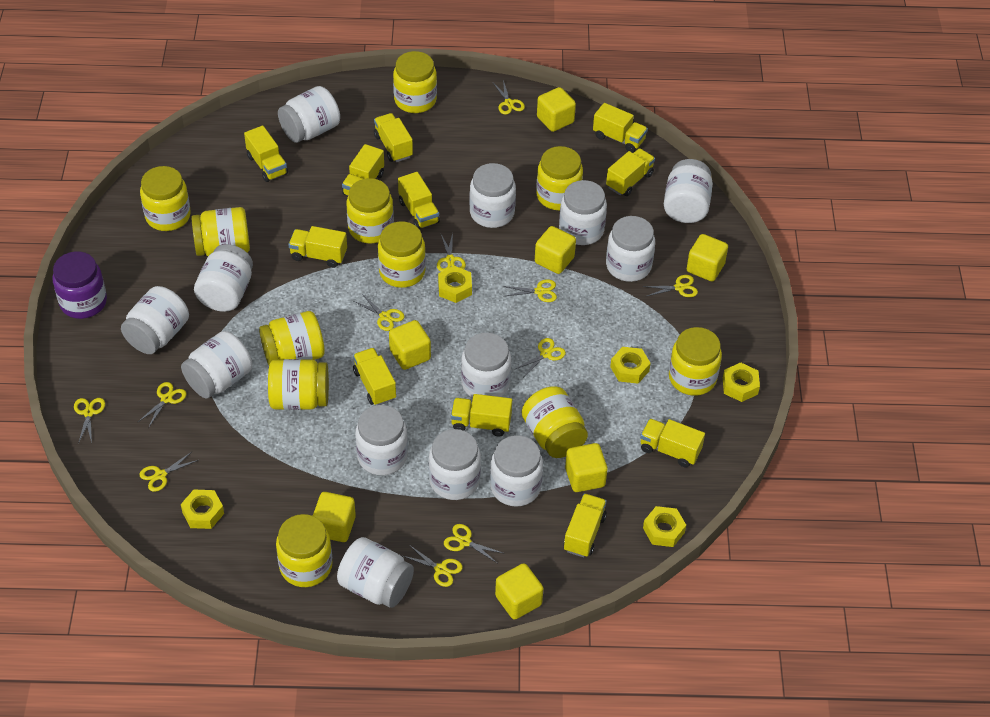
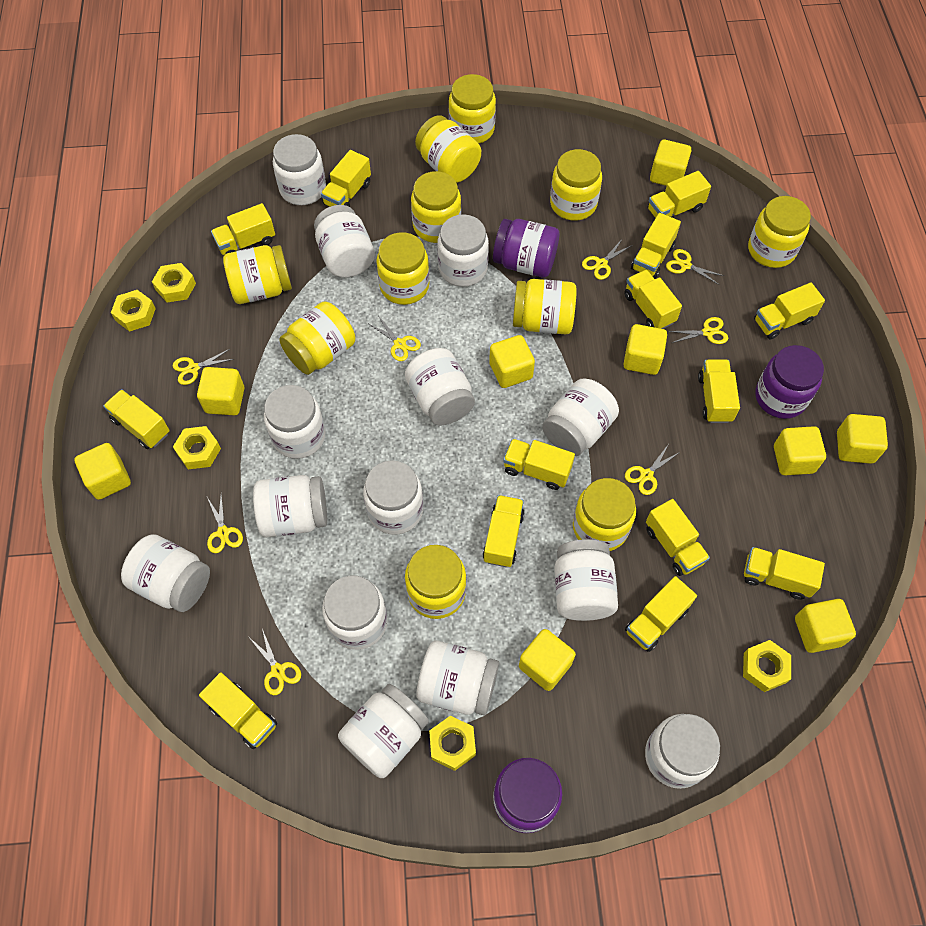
purple jar: 1 -> 3
white jar: 13 -> 14
yellow cube: 7 -> 9
yellow scissors: 11 -> 8
yellow truck: 11 -> 14

